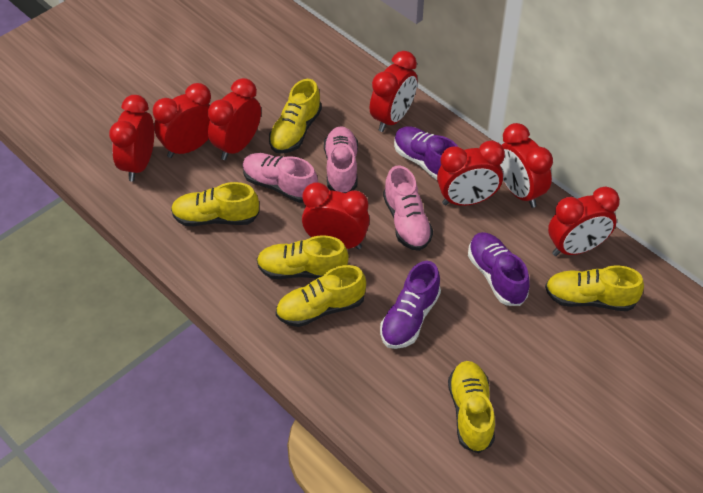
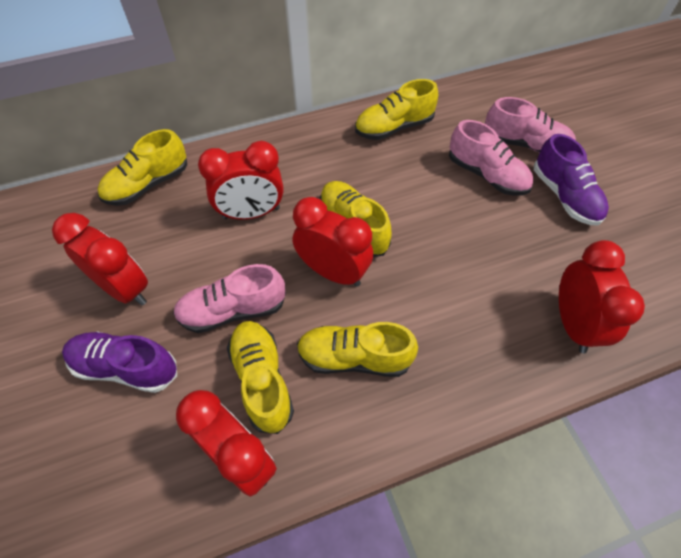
purple shoe: 3 -> 2
red clock: 8 -> 5
yellow shoe: 6 -> 5

